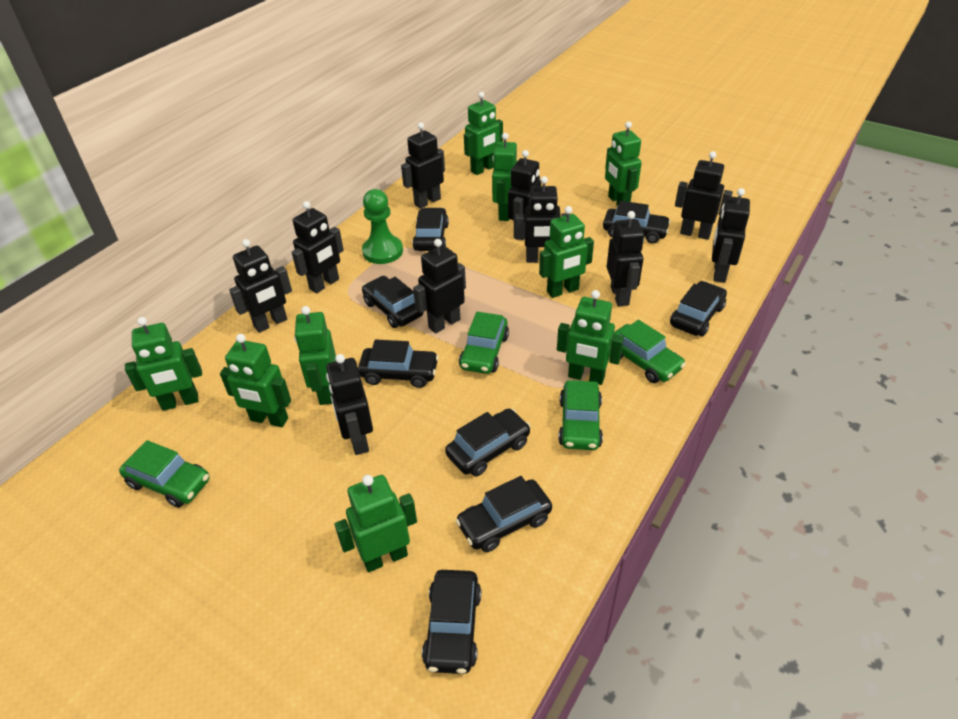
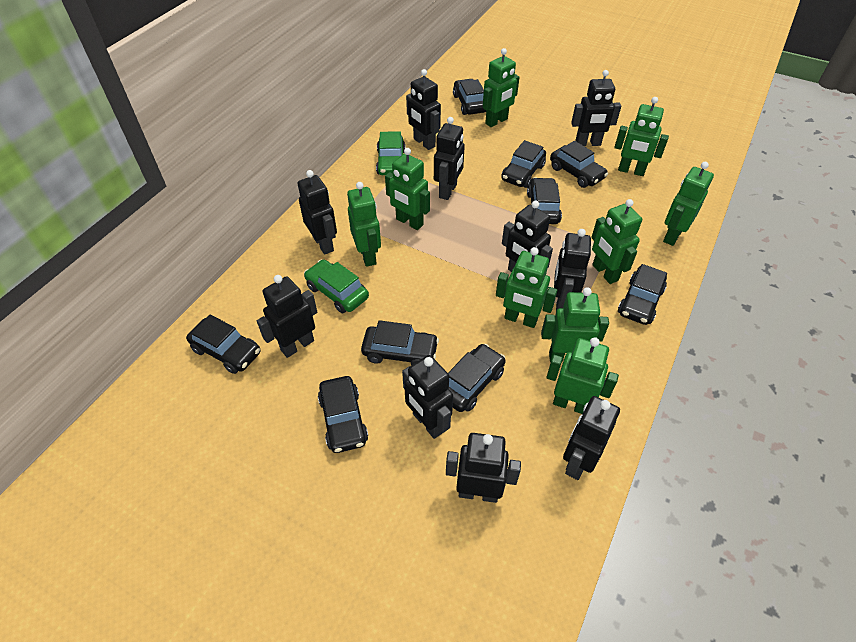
black car: 8 -> 9
green car: 4 -> 2
green pawn: 1 -> 0

